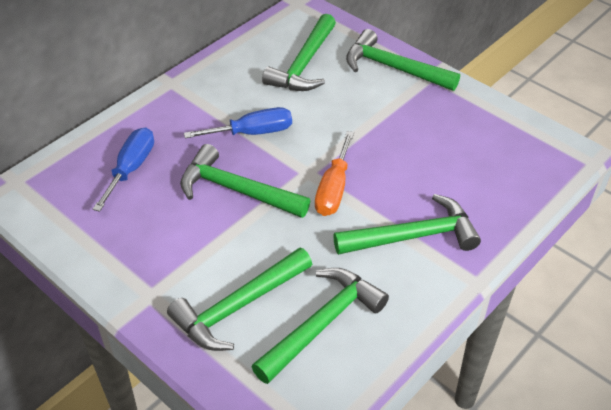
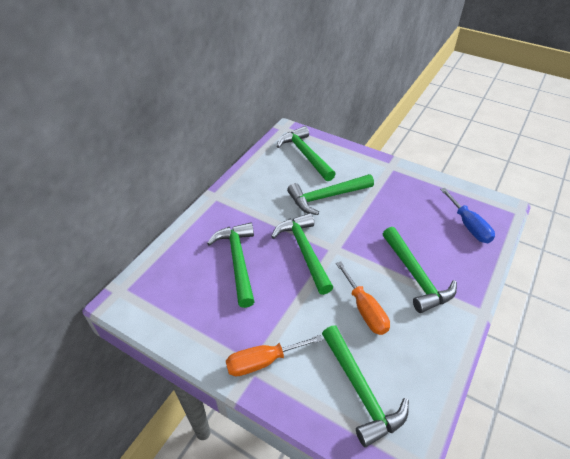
blue screwdriver: 2 -> 1
orange screwdriver: 1 -> 2

